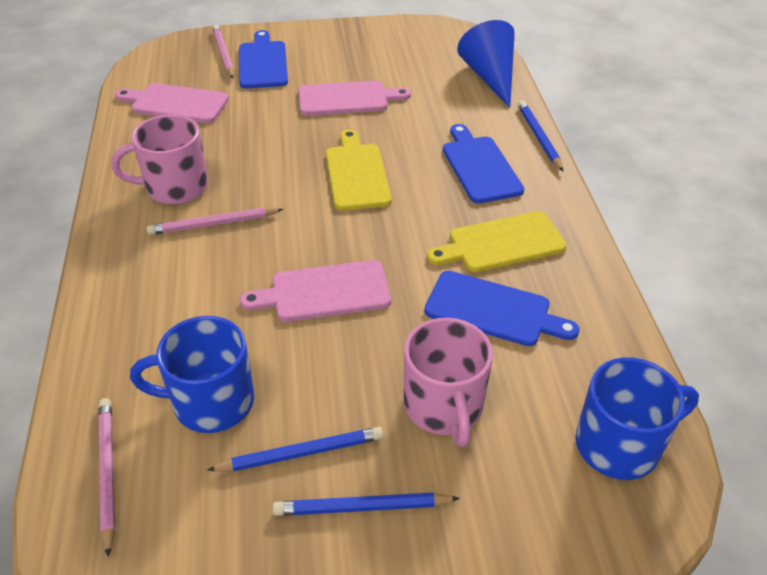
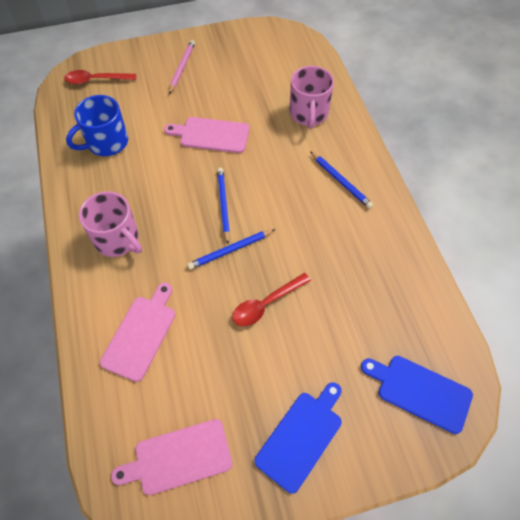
blue cone: 1 -> 0
blue cutting board: 3 -> 2
blue mug: 2 -> 1
pink pencil: 3 -> 1
red spoon: 0 -> 2
yellow cutting board: 2 -> 0

